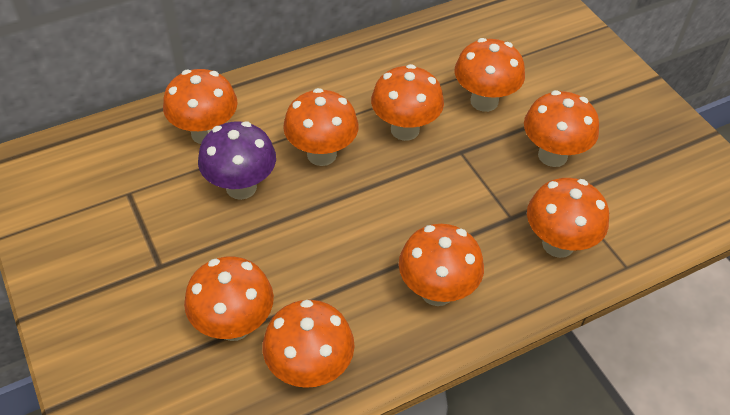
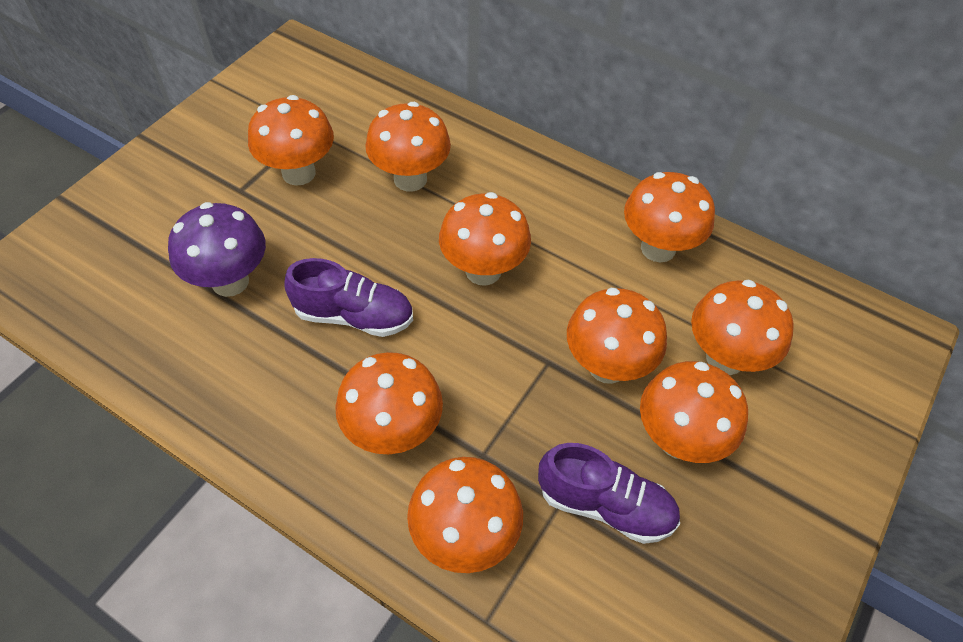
purple shoe: 0 -> 2

